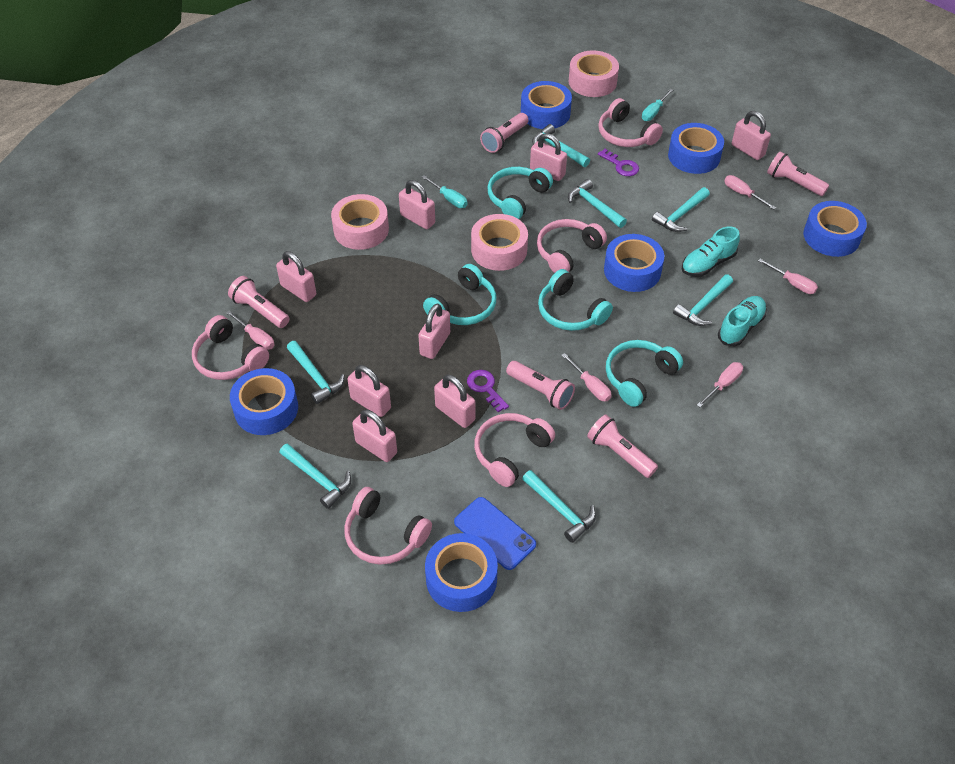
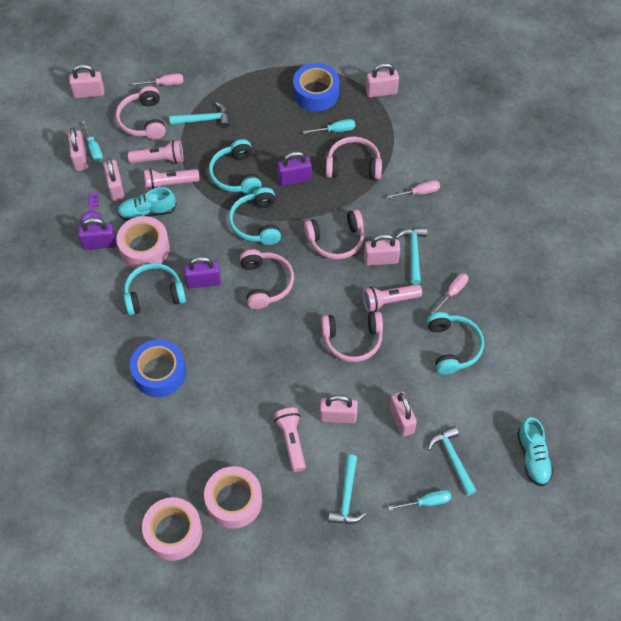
blue phone: 1 -> 0
blue tape: 6 -> 2
pink flashlight: 5 -> 4
pink padlock: 8 -> 7
pink screwdriver: 5 -> 3
purple key: 2 -> 1
purple padlock: 0 -> 3
turquoise hammer: 7 -> 4
turquoise screwdriver: 2 -> 3

